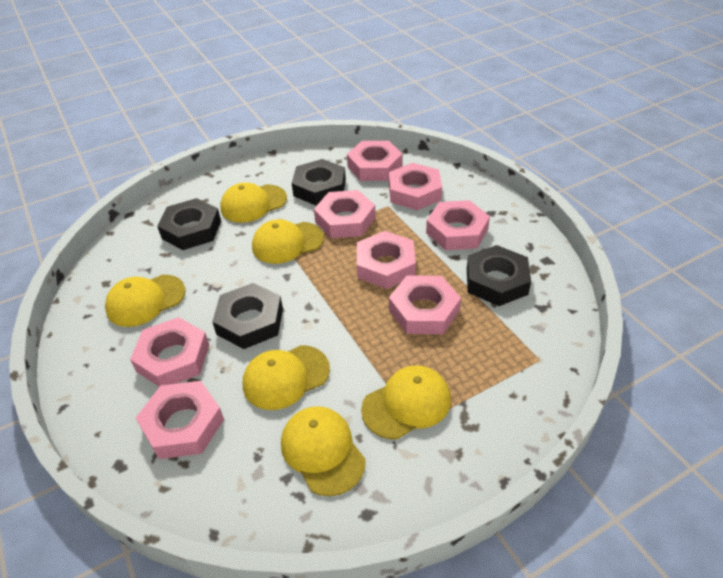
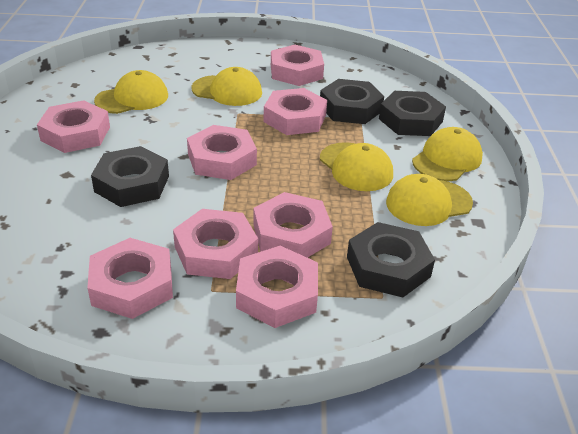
yellow cap: 6 -> 5

